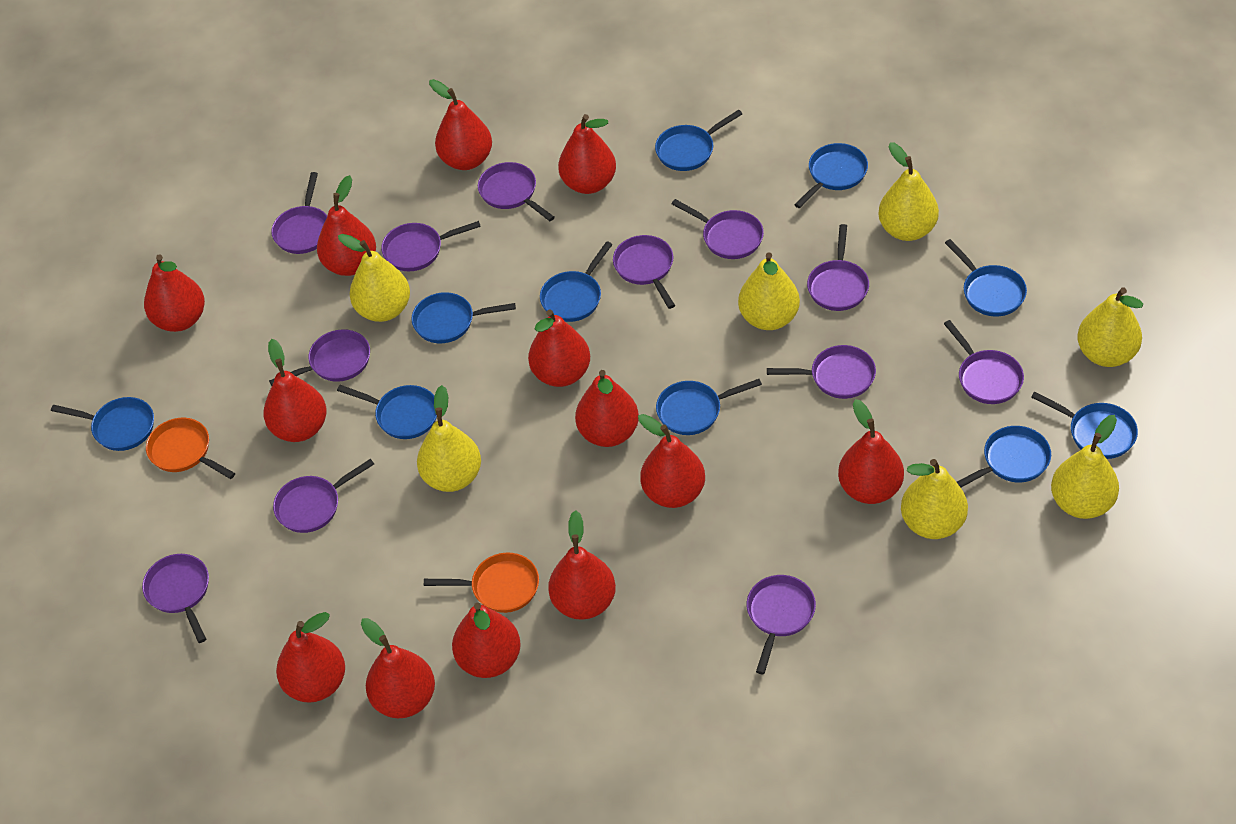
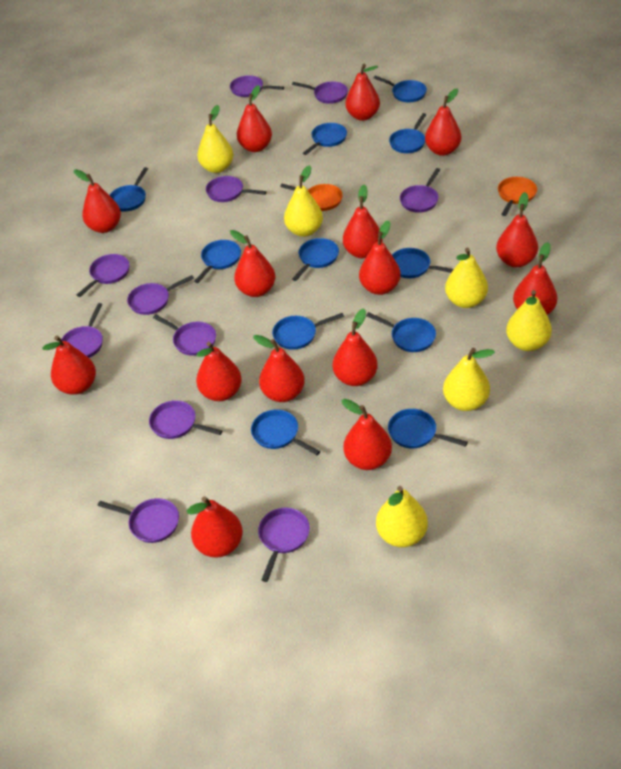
blue pan: 10 -> 11
purple pan: 12 -> 11
red pear: 13 -> 15
yellow pear: 7 -> 6

